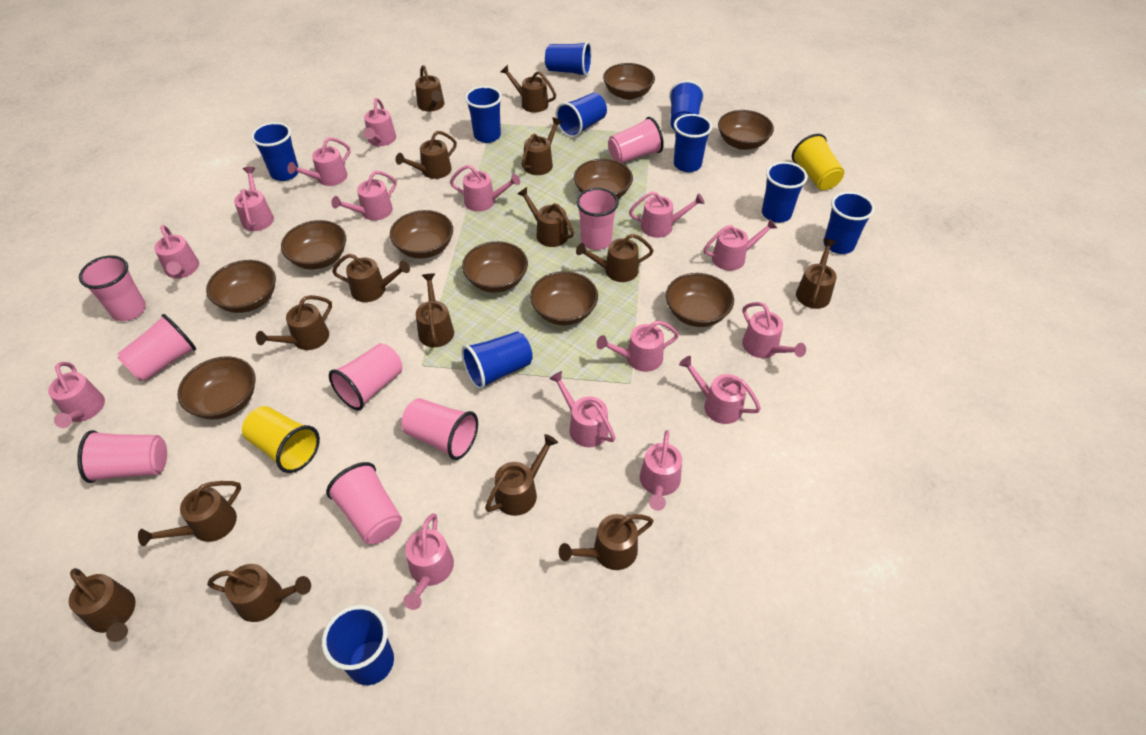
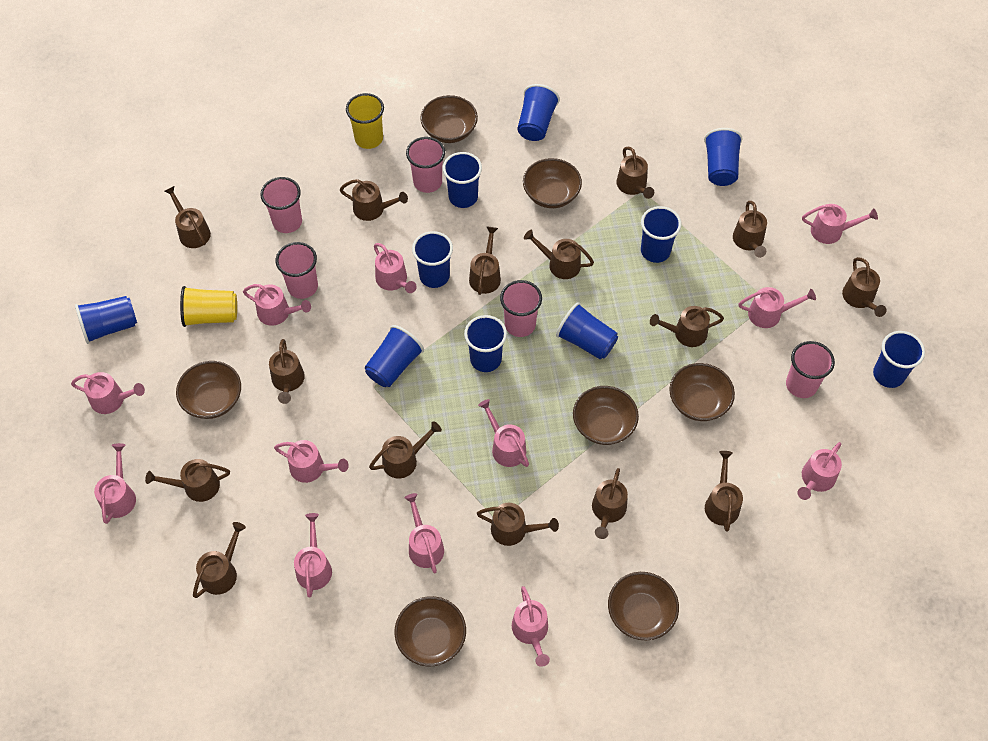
brown bowl: 10 -> 7
pink cup: 8 -> 5
pink watering can: 15 -> 12

